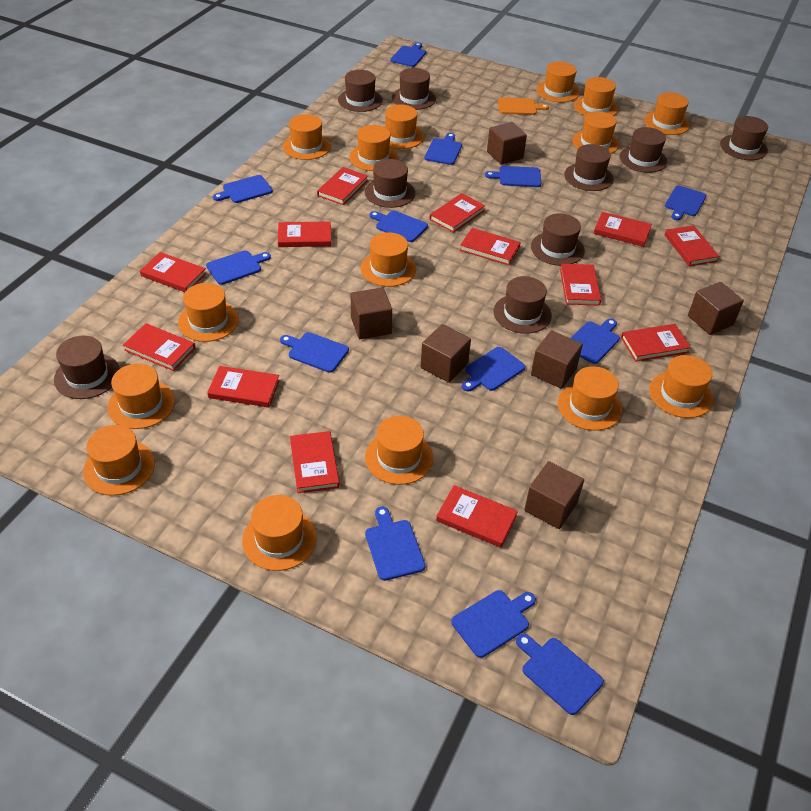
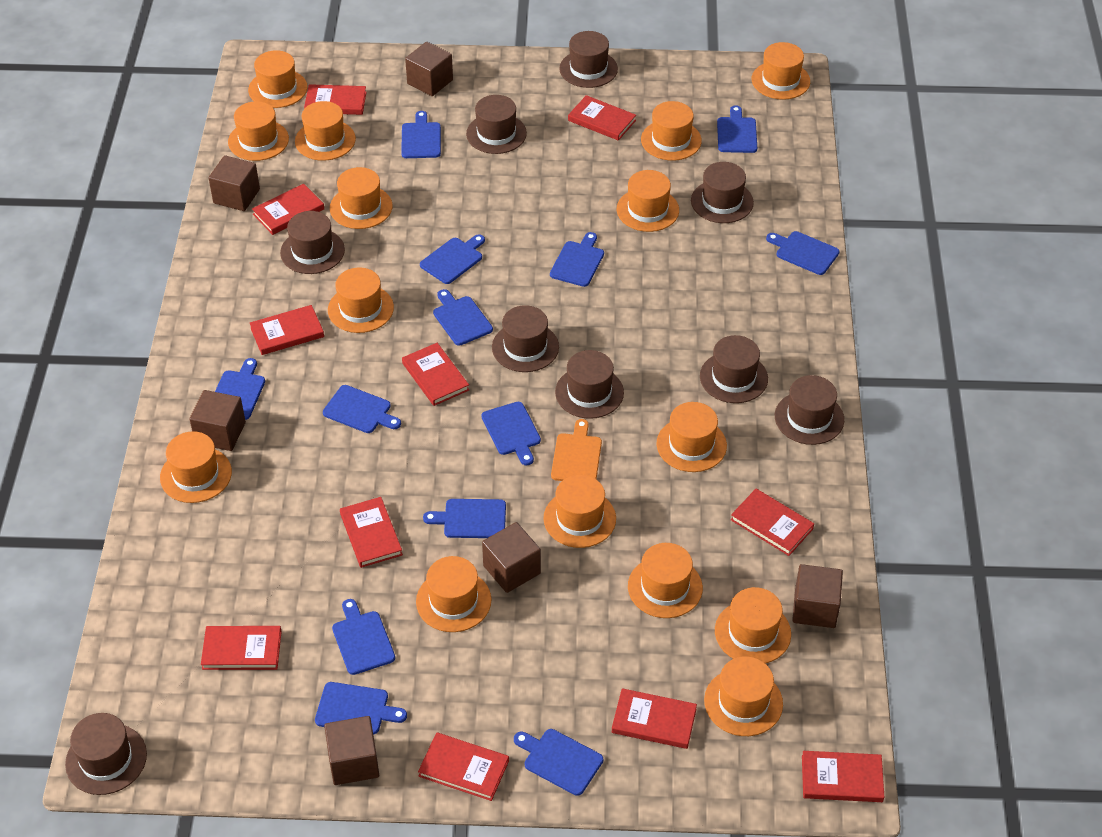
red book: 13 -> 11

